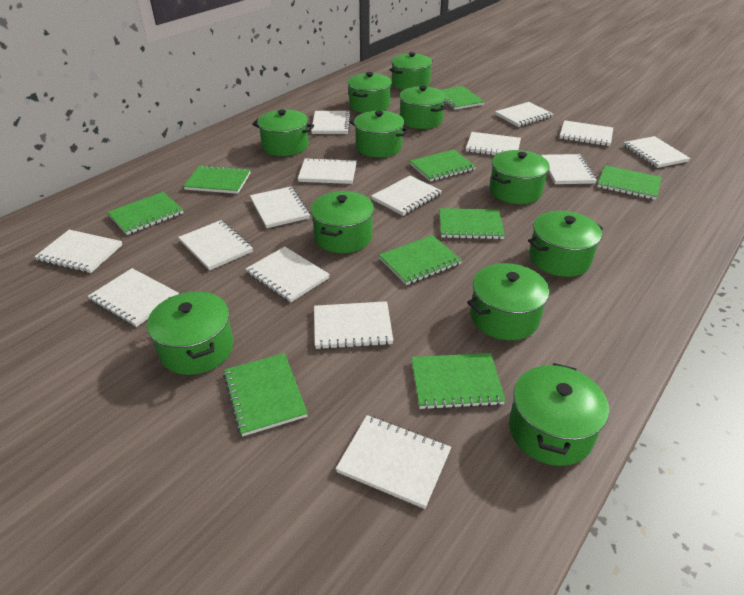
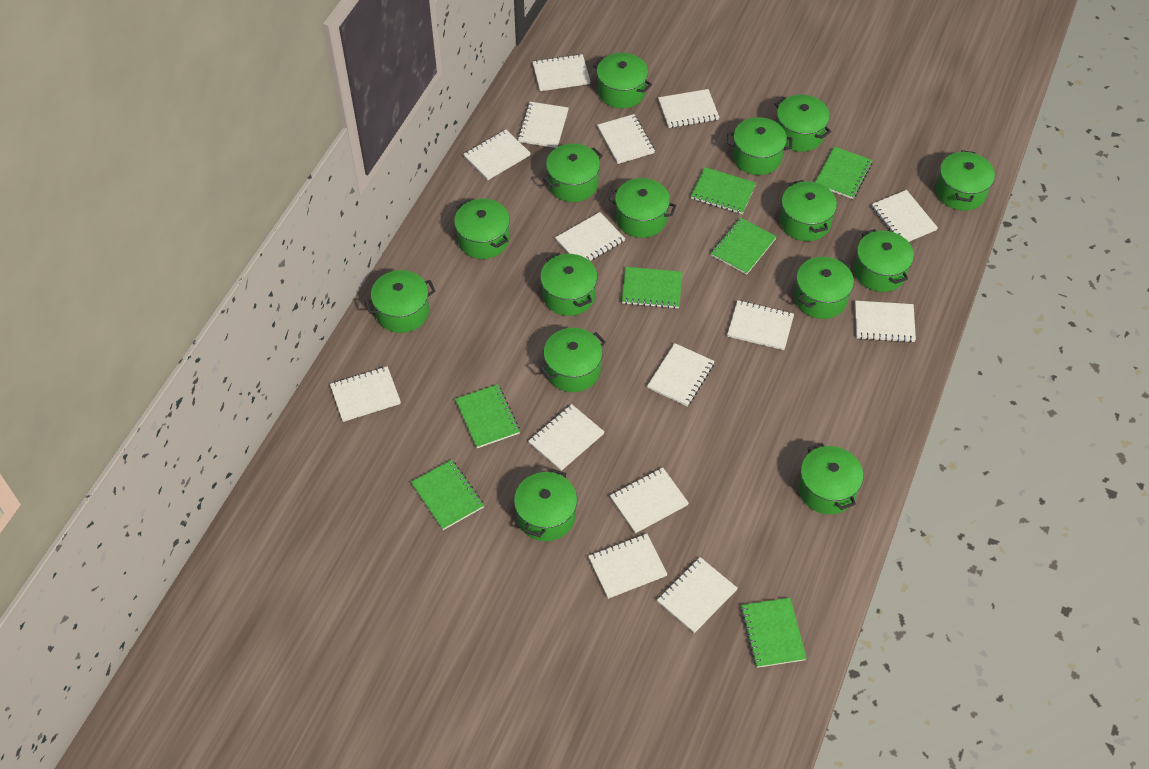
green notebook: 9 -> 7
green pot: 11 -> 15

